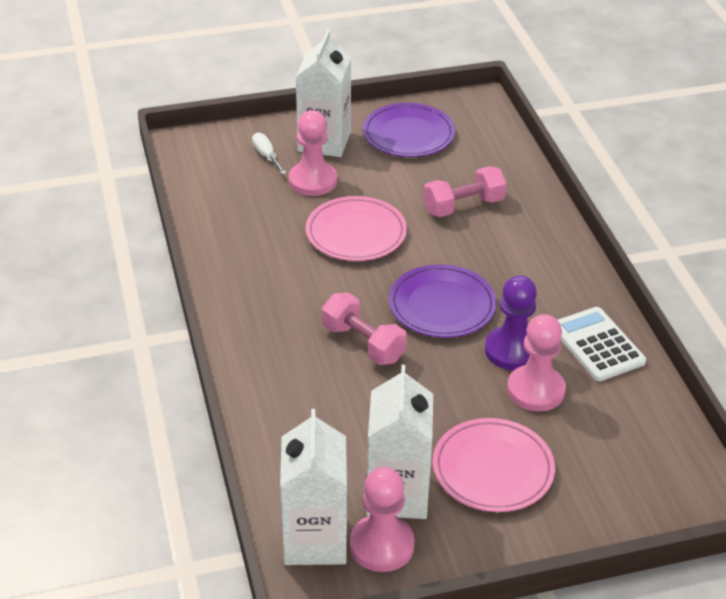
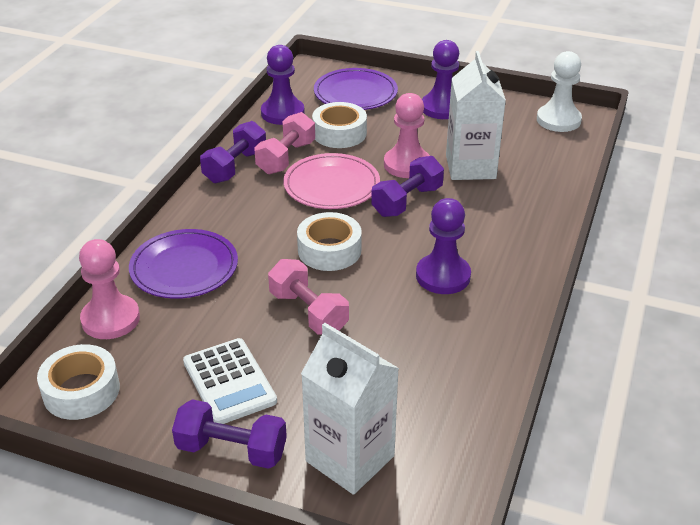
pink pawn: 3 -> 2
pink plate: 2 -> 1
purple dumbbell: 0 -> 3
purple pawn: 1 -> 3
white carton: 3 -> 2
white pawn: 0 -> 1
white screwdriver: 1 -> 0
white tape: 0 -> 3

